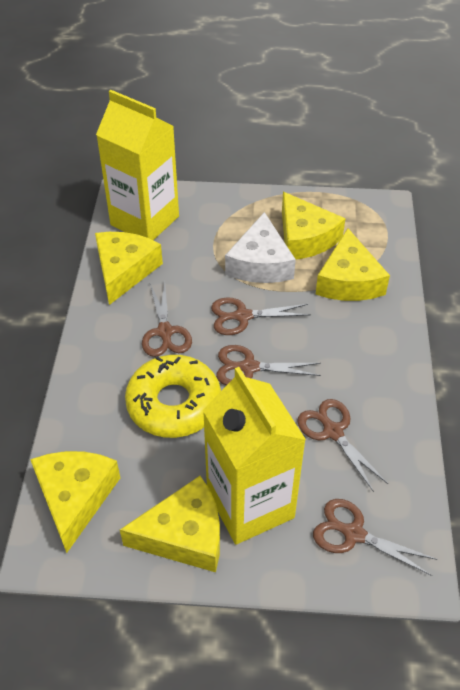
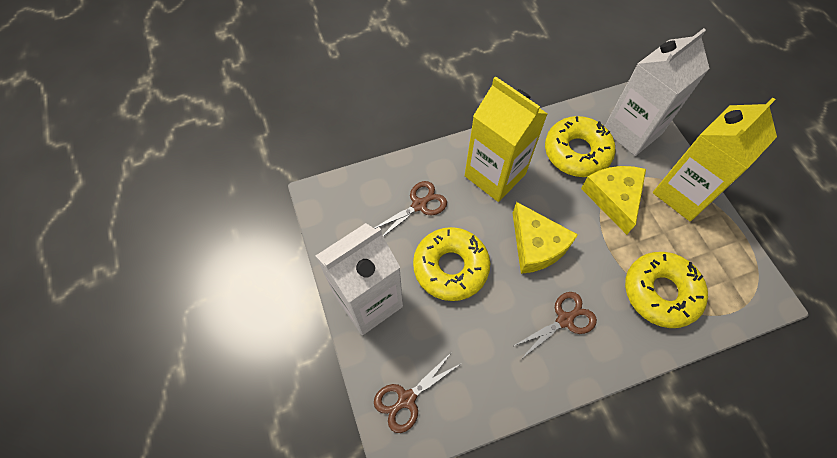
brown scissors: 5 -> 3
white carton: 0 -> 2
white cheese: 1 -> 0
yellow cheese: 5 -> 2
yellow donut: 1 -> 3

